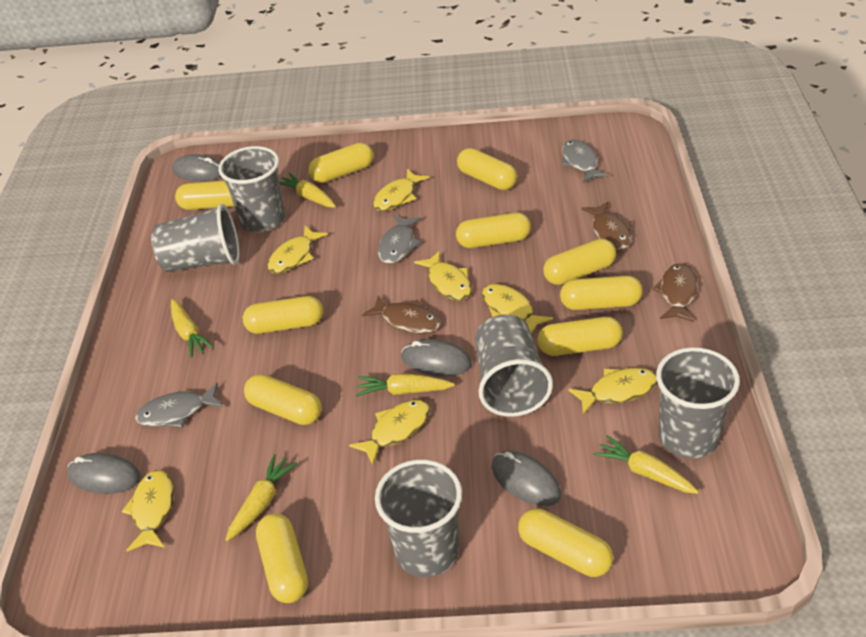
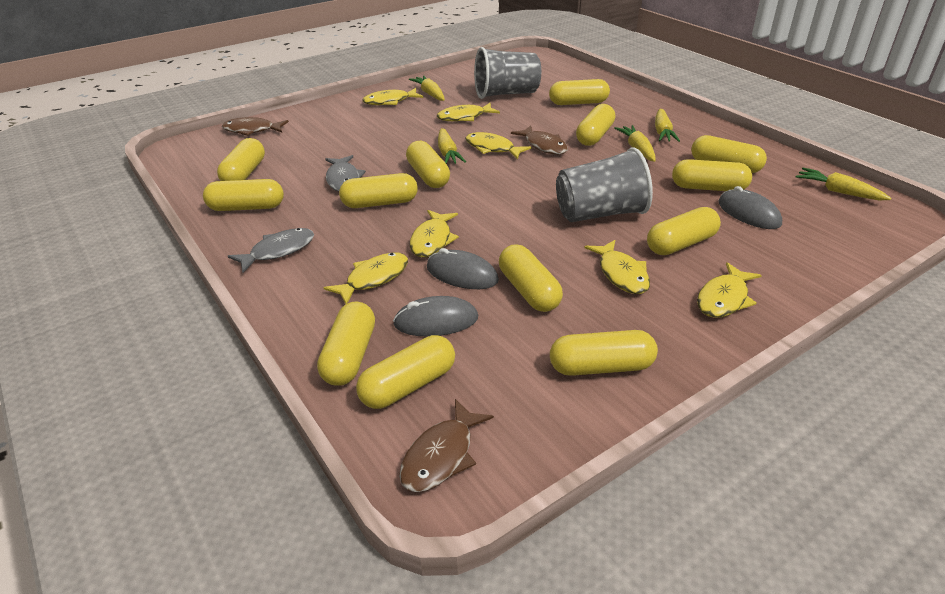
grey cup: 5 -> 2
grey fish: 3 -> 2
grey mouse: 4 -> 3
yellow capsule: 11 -> 13

